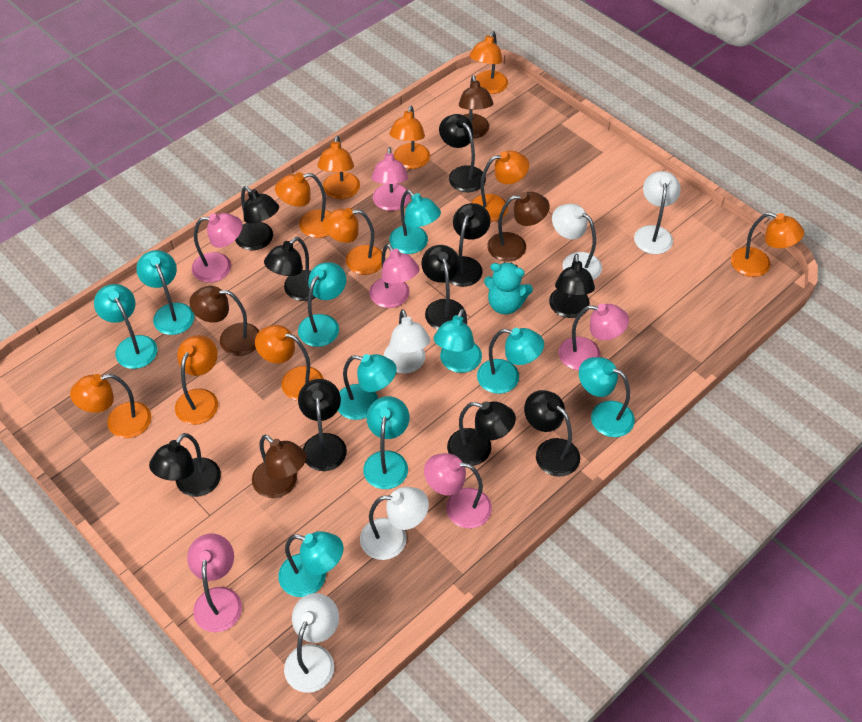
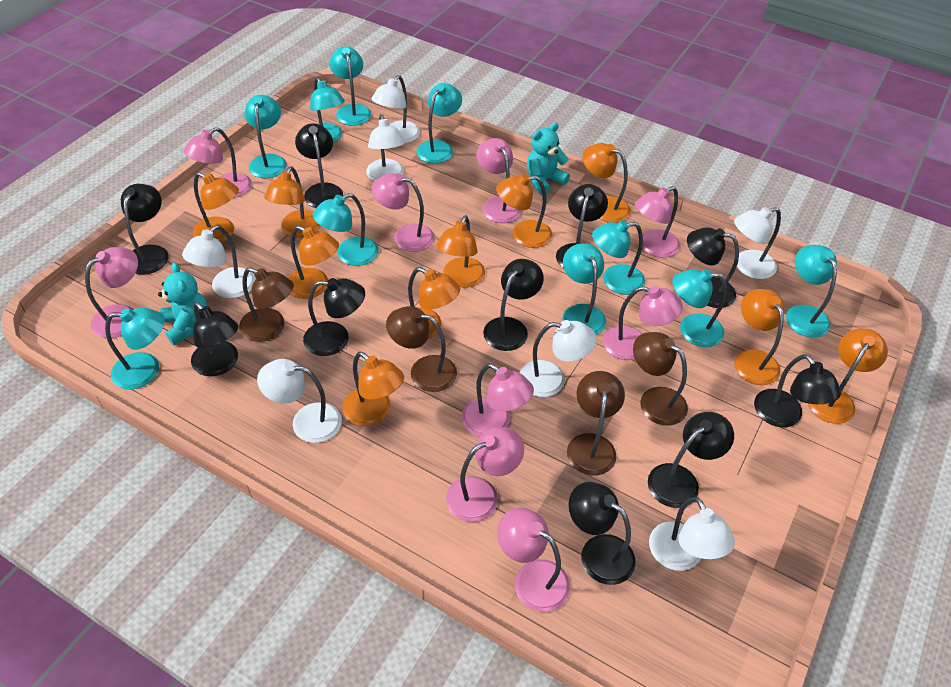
pink lamp: 6 -> 9
turquoise teddy bear: 1 -> 2
white lamp: 5 -> 7

